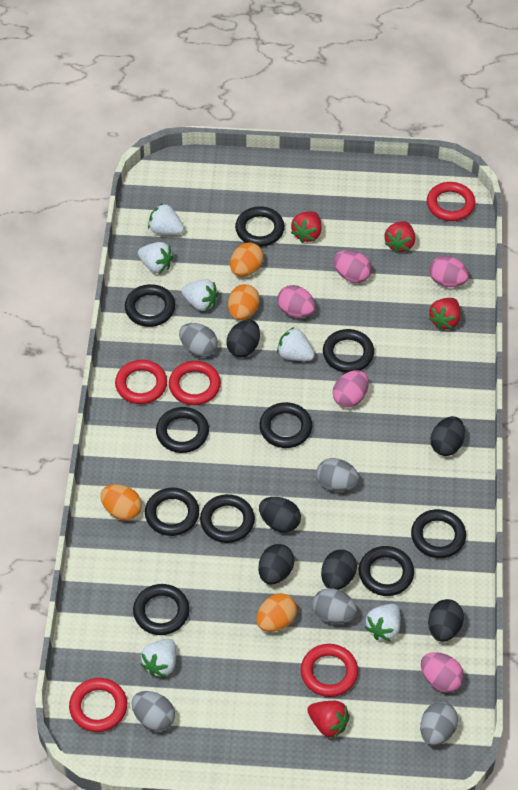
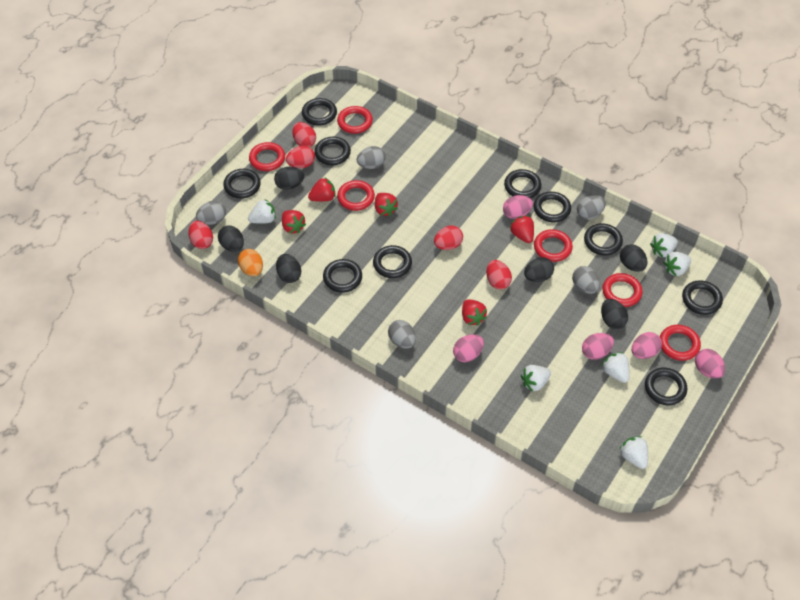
orange egg: 4 -> 1
red egg: 0 -> 5
red ring: 5 -> 6
red strawberry: 4 -> 5

